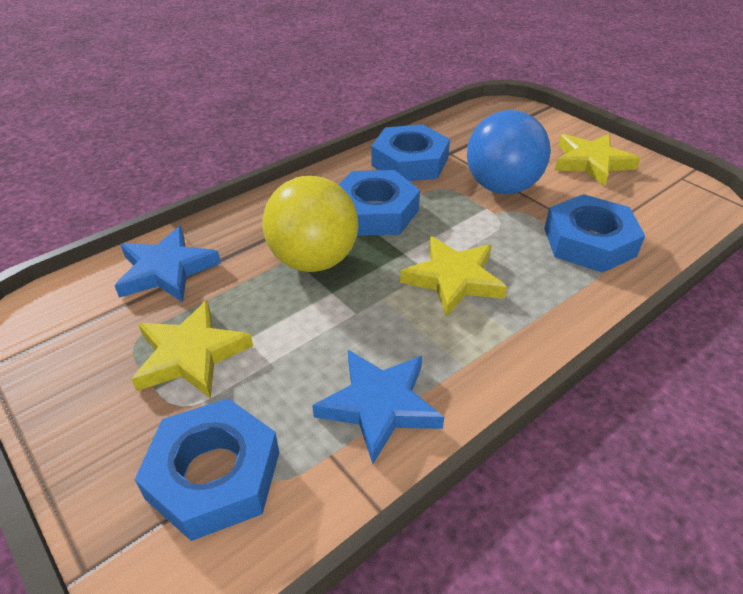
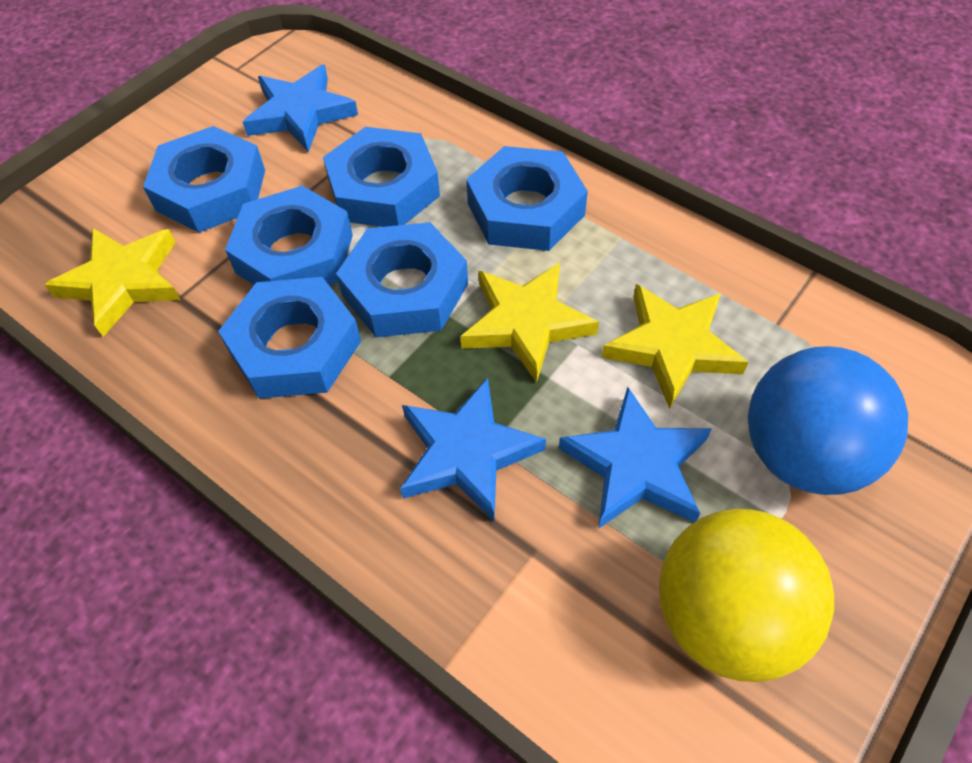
blue nut: 4 -> 6
blue star: 2 -> 3

